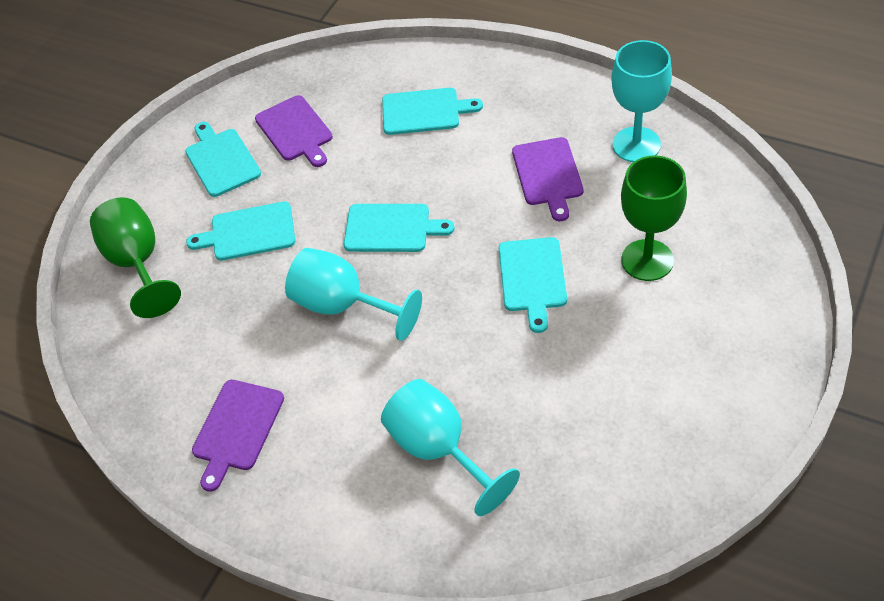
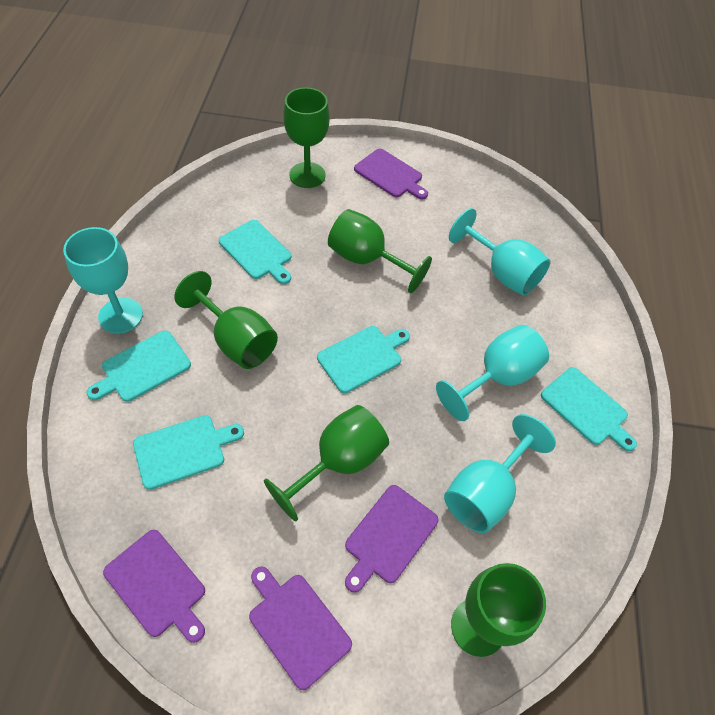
green goblet: 2 -> 5
purple cutting board: 3 -> 4
turquoise goblet: 3 -> 4

